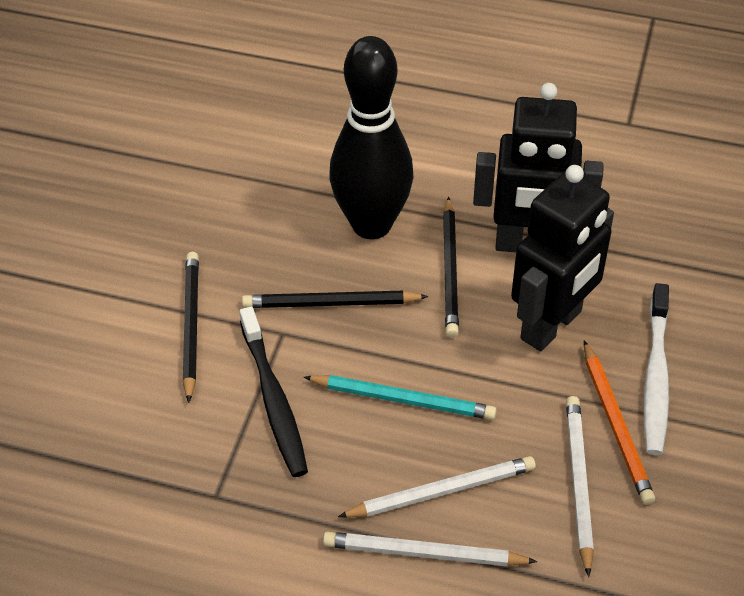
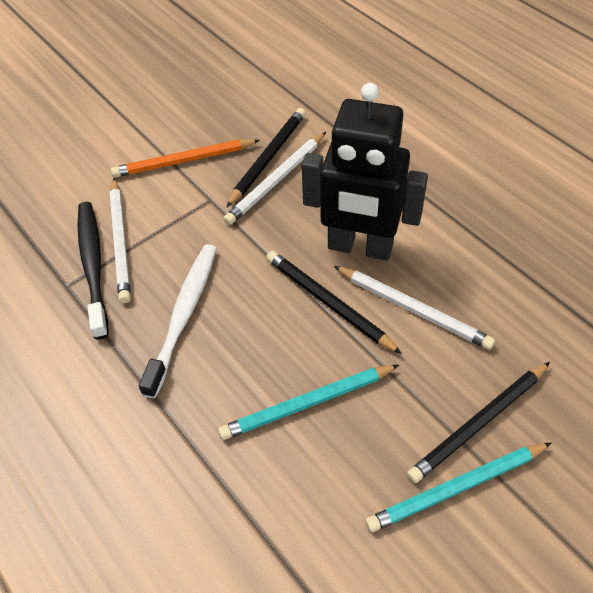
black bowling pin: 1 -> 0
black robot: 2 -> 1
turquoise pencil: 1 -> 2

